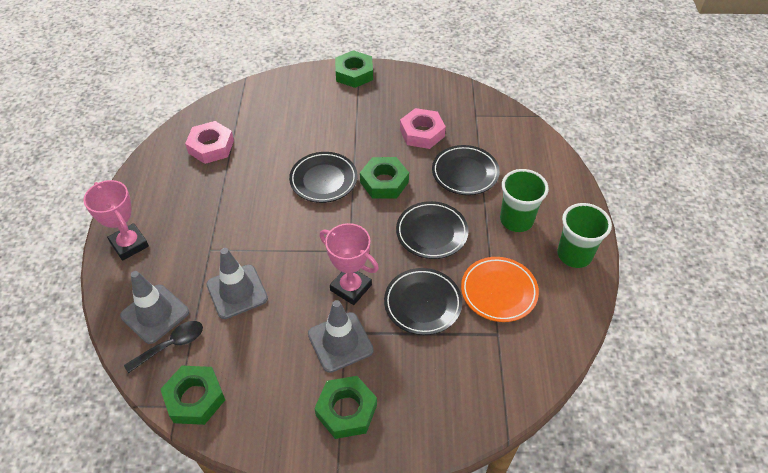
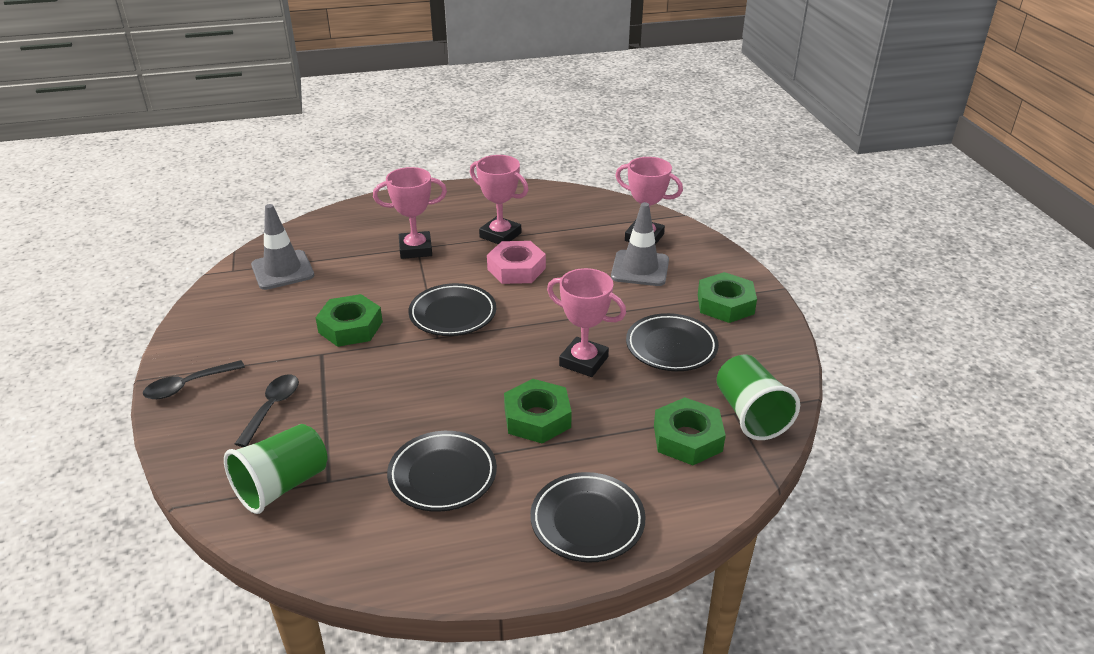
black spoon: 1 -> 2
grey traffic cone: 3 -> 2
orange plate: 1 -> 0
pink nut: 2 -> 1
pink trophy: 2 -> 4

